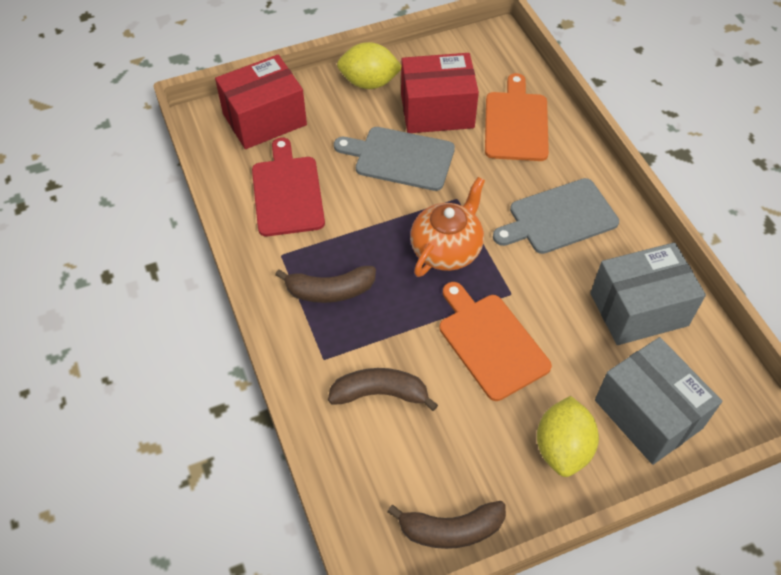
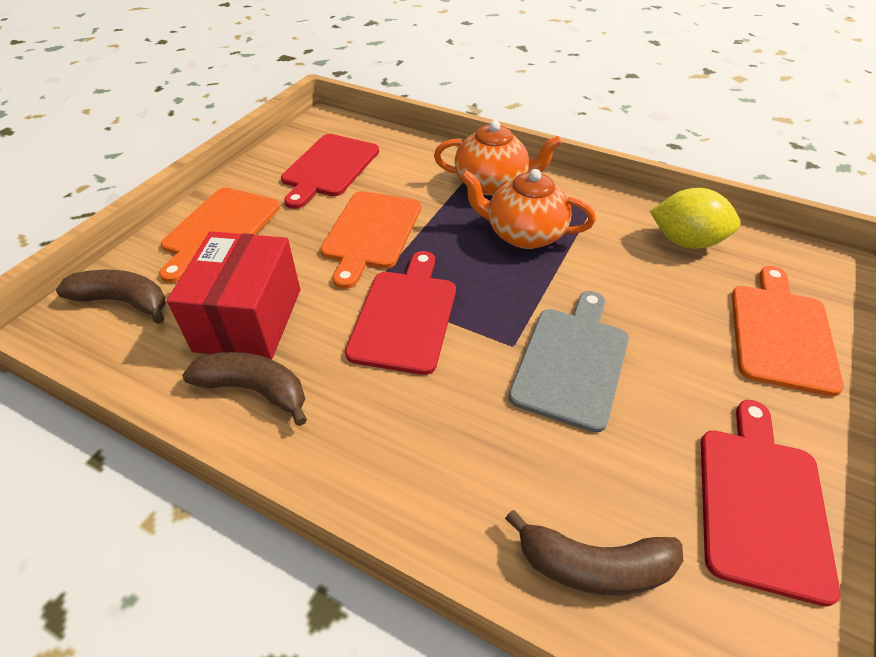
grey box: 2 -> 0
grey cutting board: 2 -> 1
orange cutting board: 2 -> 3
orange teapot: 1 -> 2
red box: 2 -> 1
red cutting board: 1 -> 3
yellow lemon: 2 -> 1

